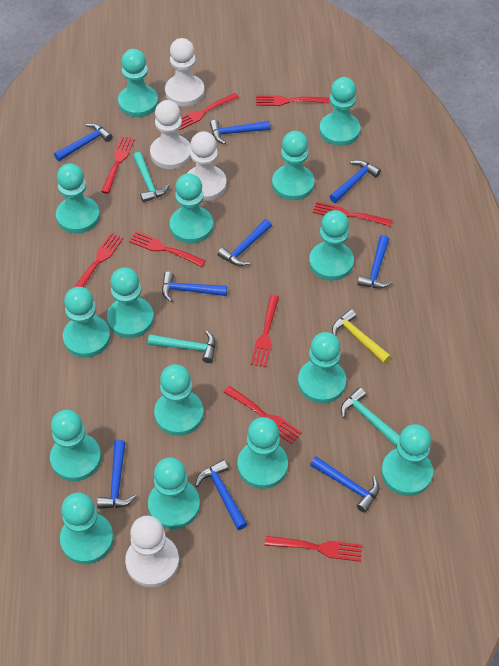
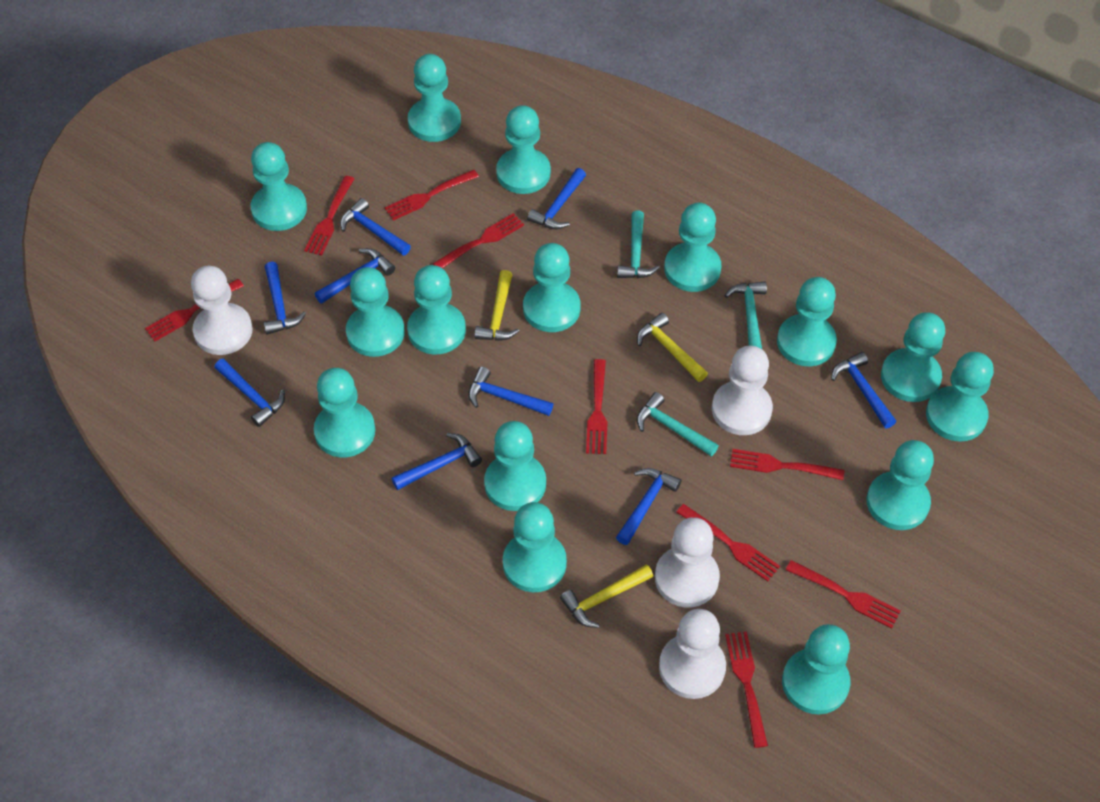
yellow hammer: 1 -> 3

